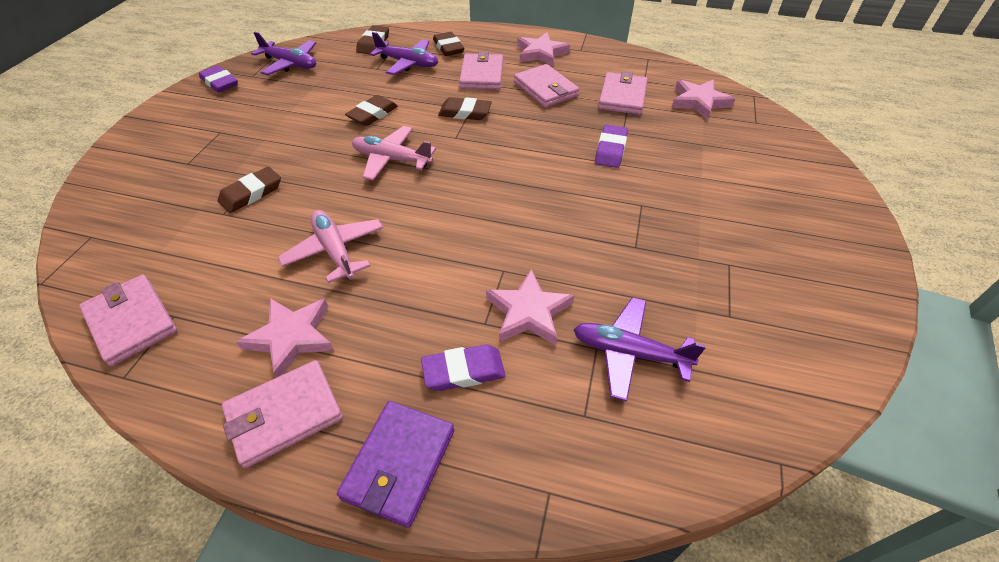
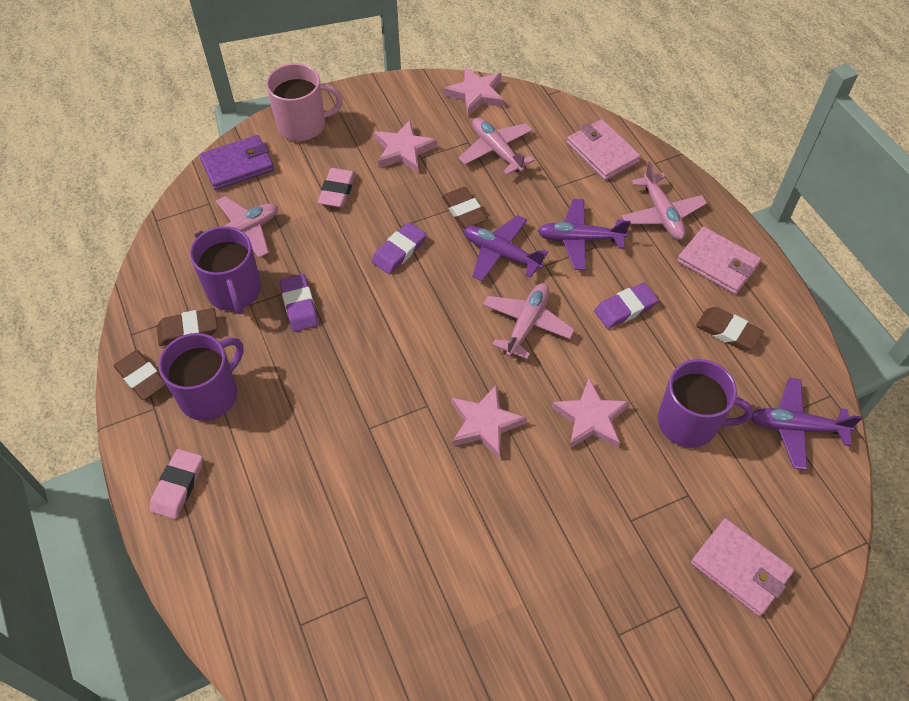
brown eraser: 5 -> 4
pink eraser: 0 -> 2
pink mug: 0 -> 1
pink plane: 2 -> 4
pink wallet: 5 -> 3
purple mug: 0 -> 3

